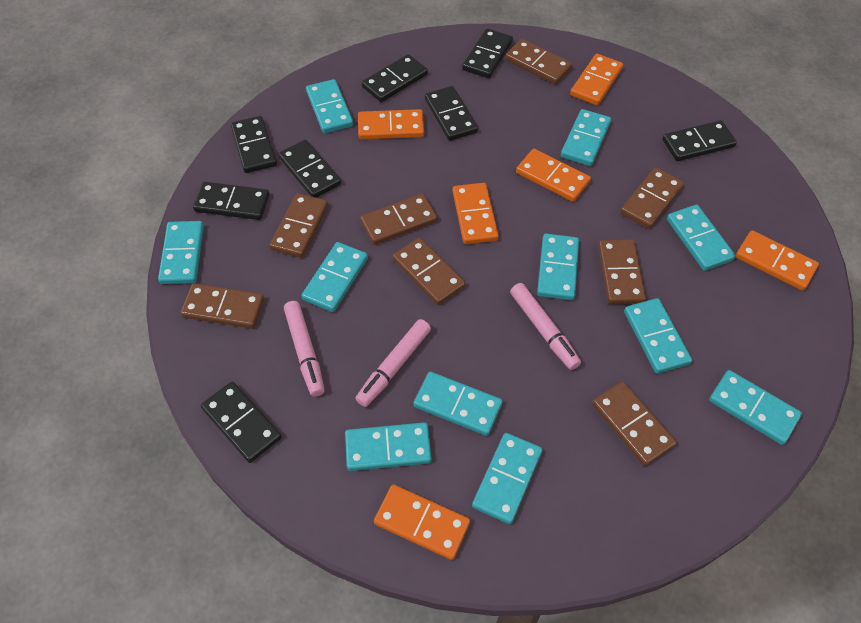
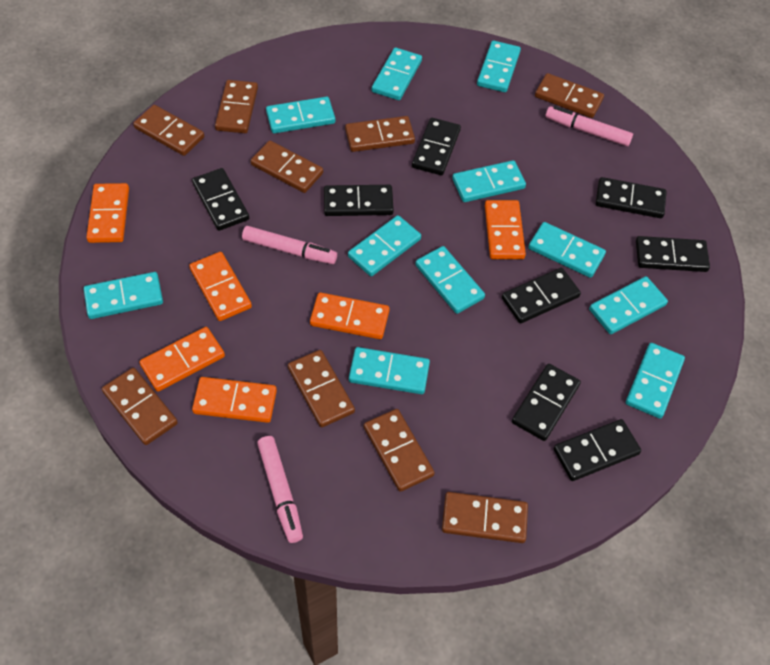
brown domino: 8 -> 9

